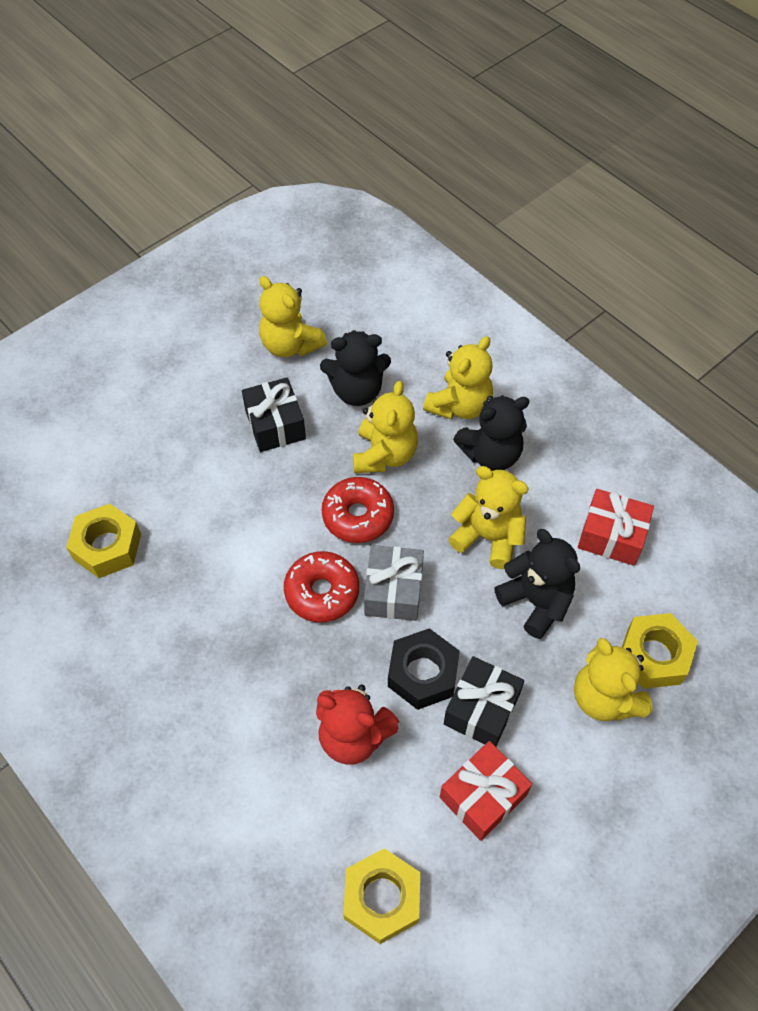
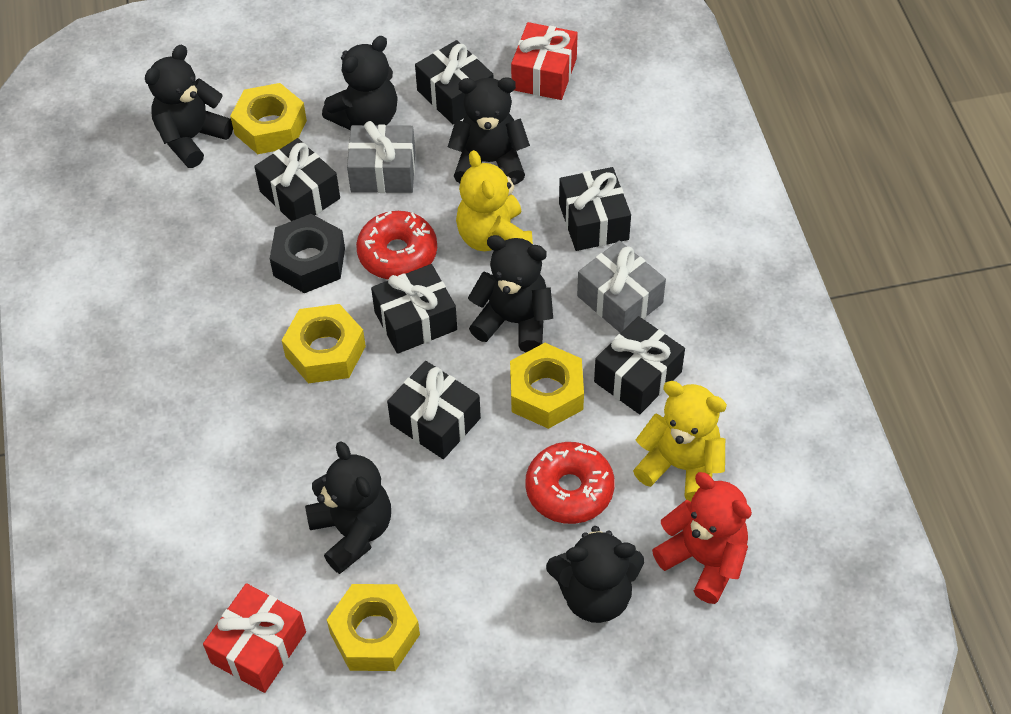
black gift: 2 -> 6
black teddy bear: 3 -> 6
grey gift: 1 -> 2
yellow nut: 3 -> 4
yellow teddy bear: 5 -> 2

